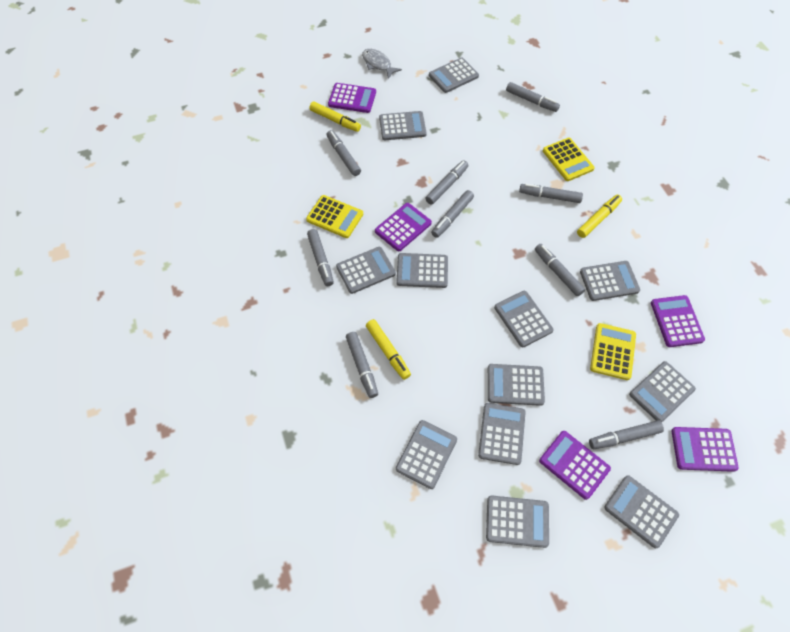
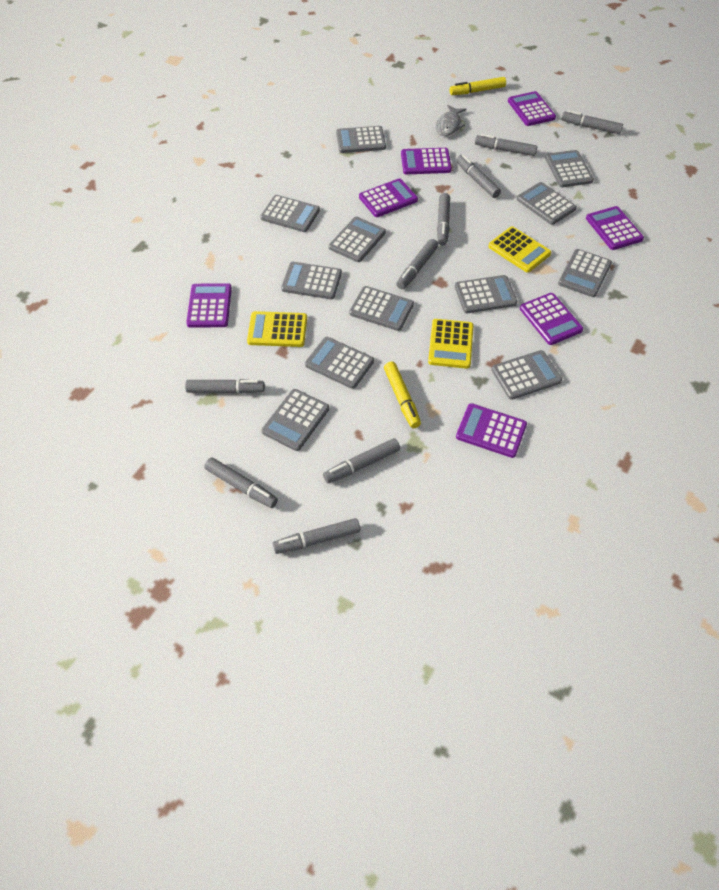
purple calculator: 5 -> 7
yellow marker: 3 -> 2

